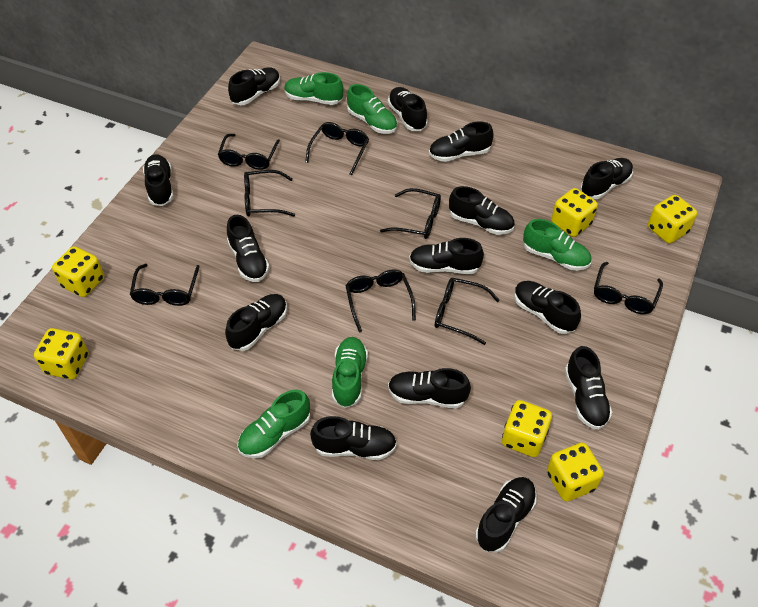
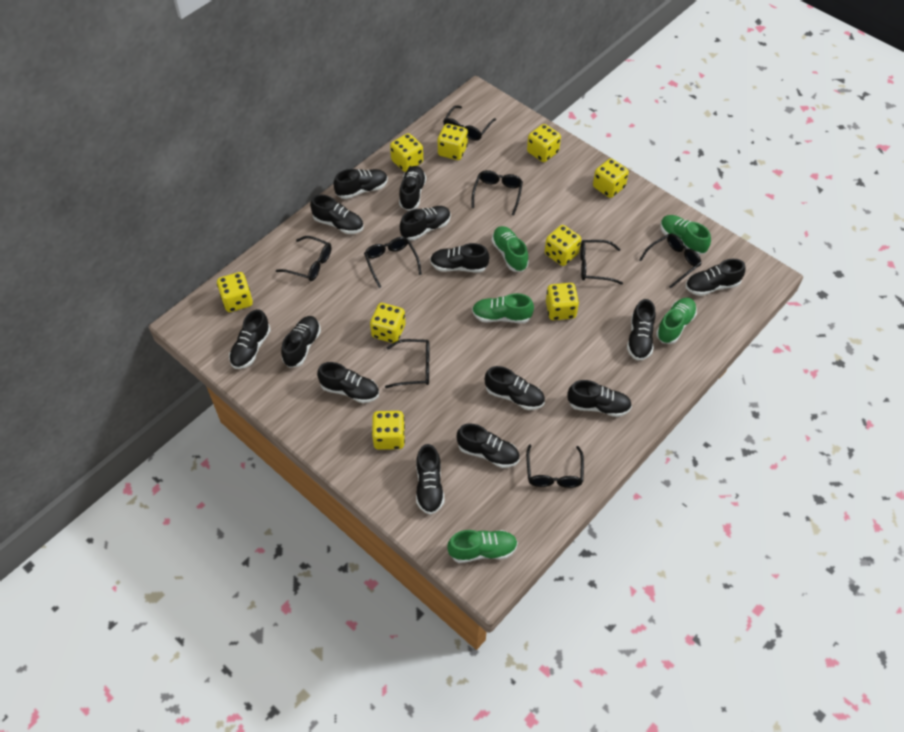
yellow dice: 6 -> 9

